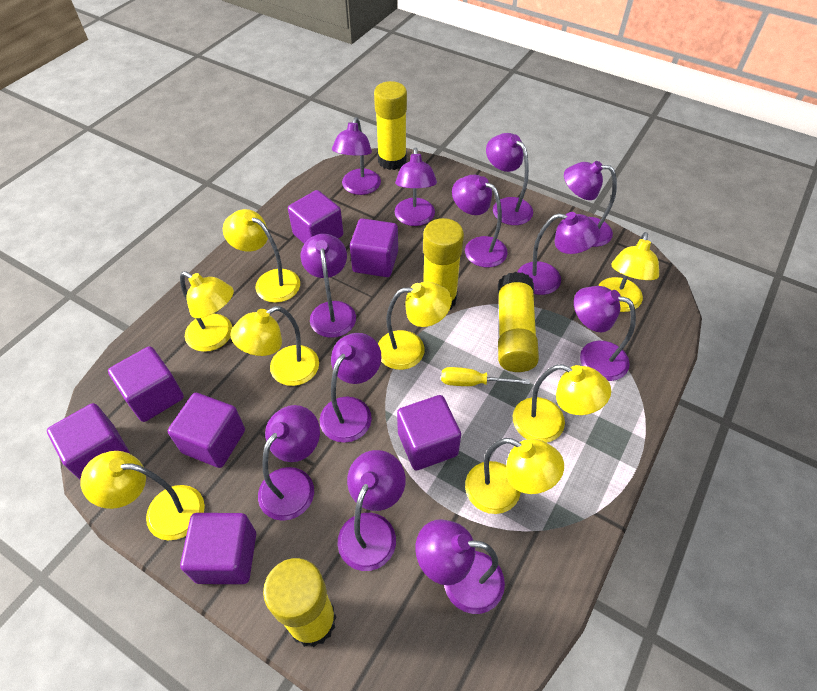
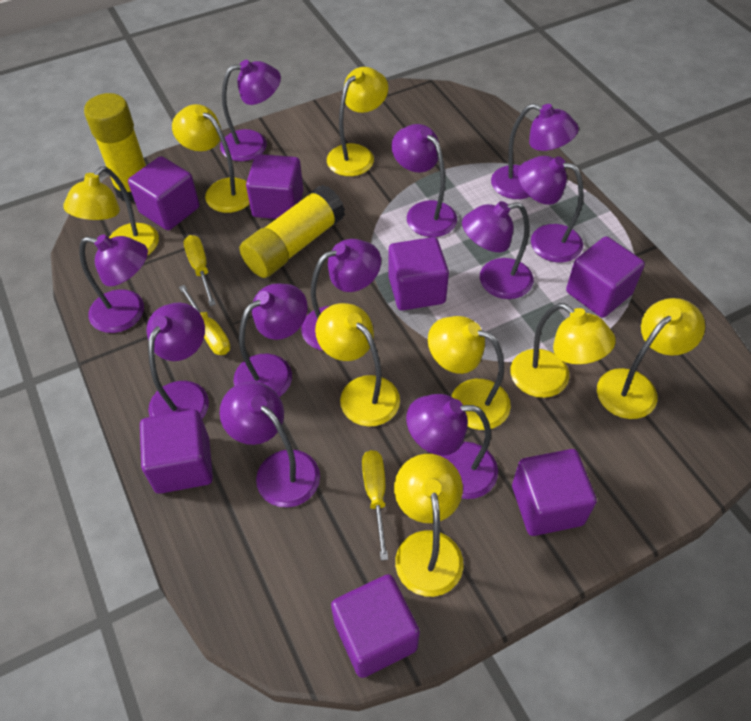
purple lamp: 12 -> 11
yellow glue stick: 4 -> 2
yellow screwdriver: 1 -> 3

